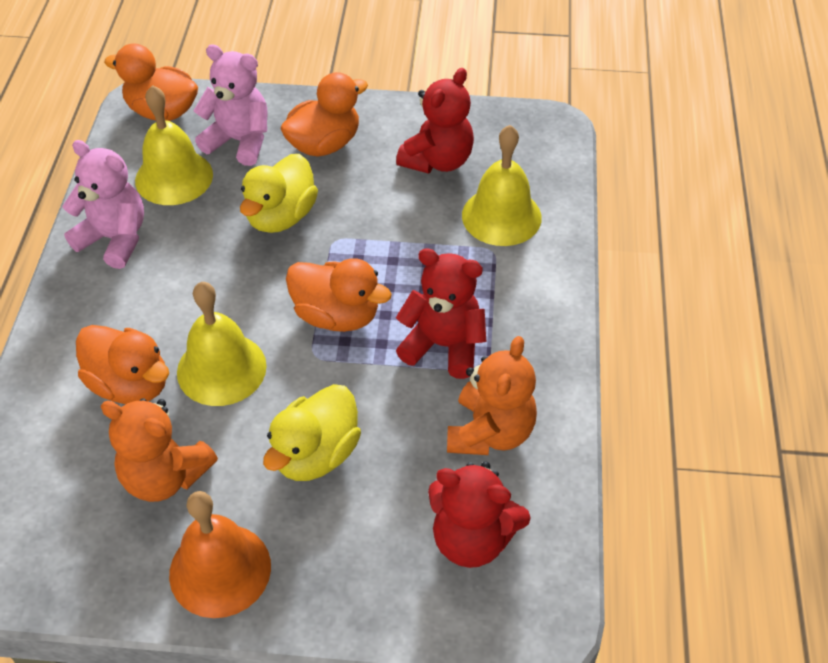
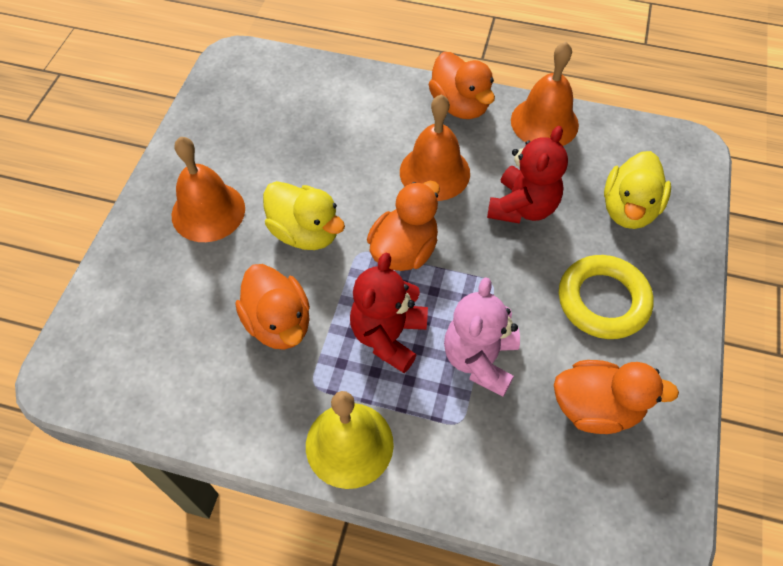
orange bell: 1 -> 3
orange teddy bear: 2 -> 0
pink teddy bear: 2 -> 1
red teddy bear: 3 -> 2
yellow bell: 3 -> 1
yellow ring: 0 -> 1

